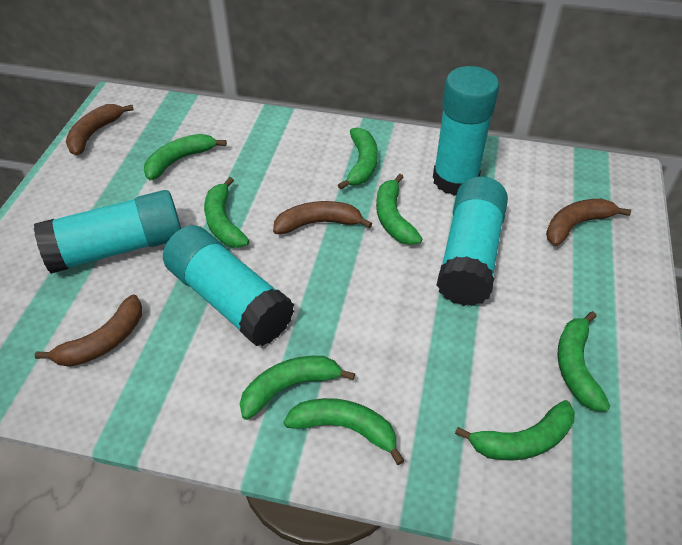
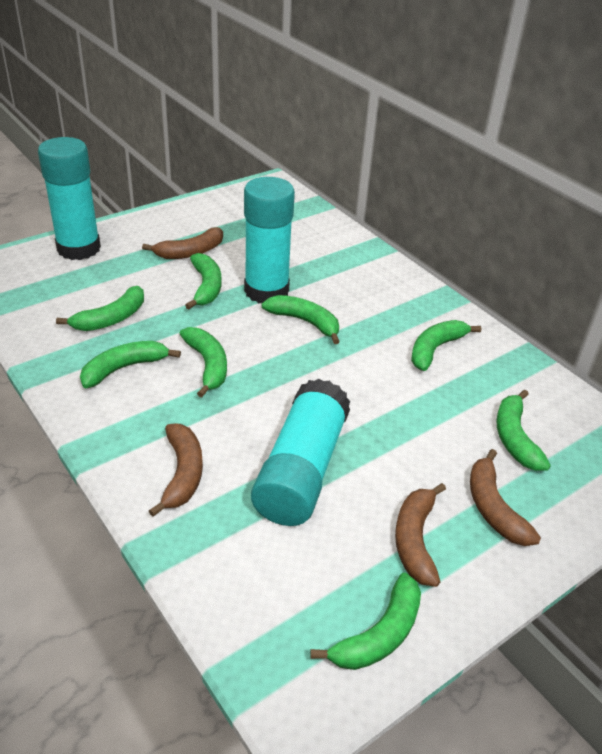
turquoise glue stick: 4 -> 3

